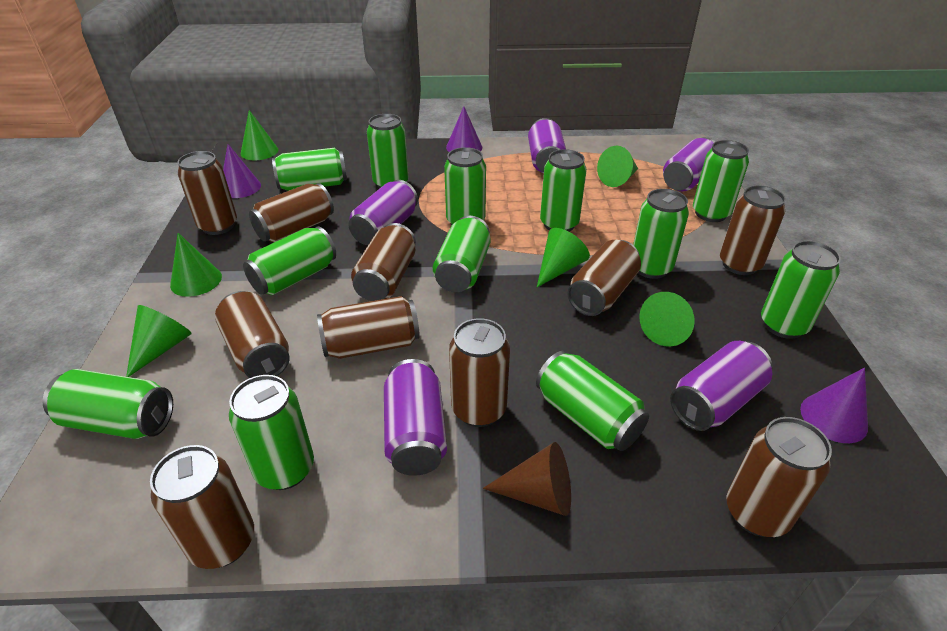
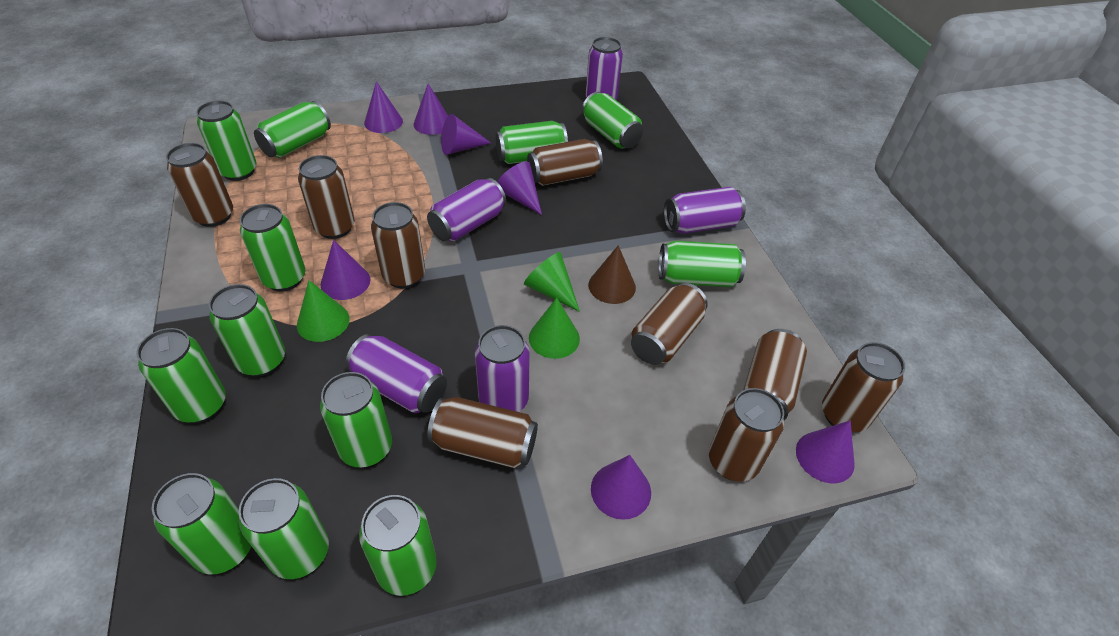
brown can: 10 -> 9
green cone: 6 -> 3
purple cone: 3 -> 7

